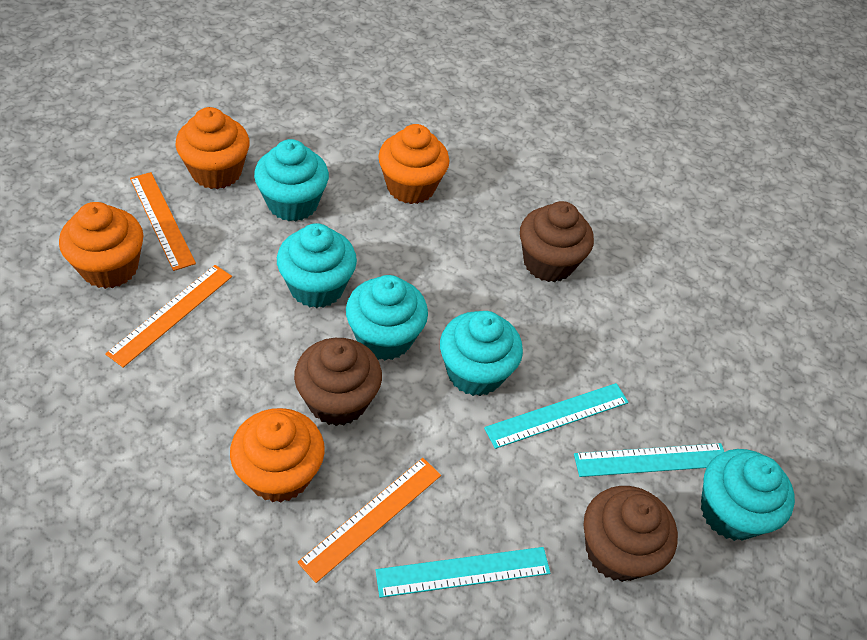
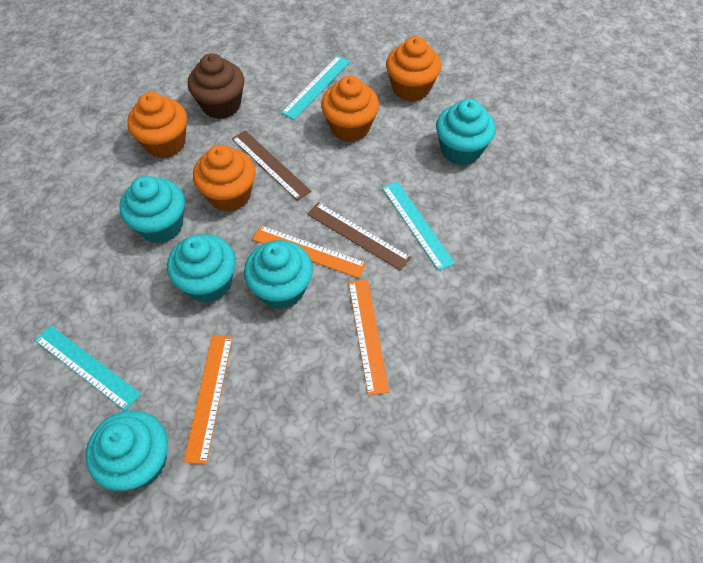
brown cupcake: 3 -> 1
brown ruler: 0 -> 2

